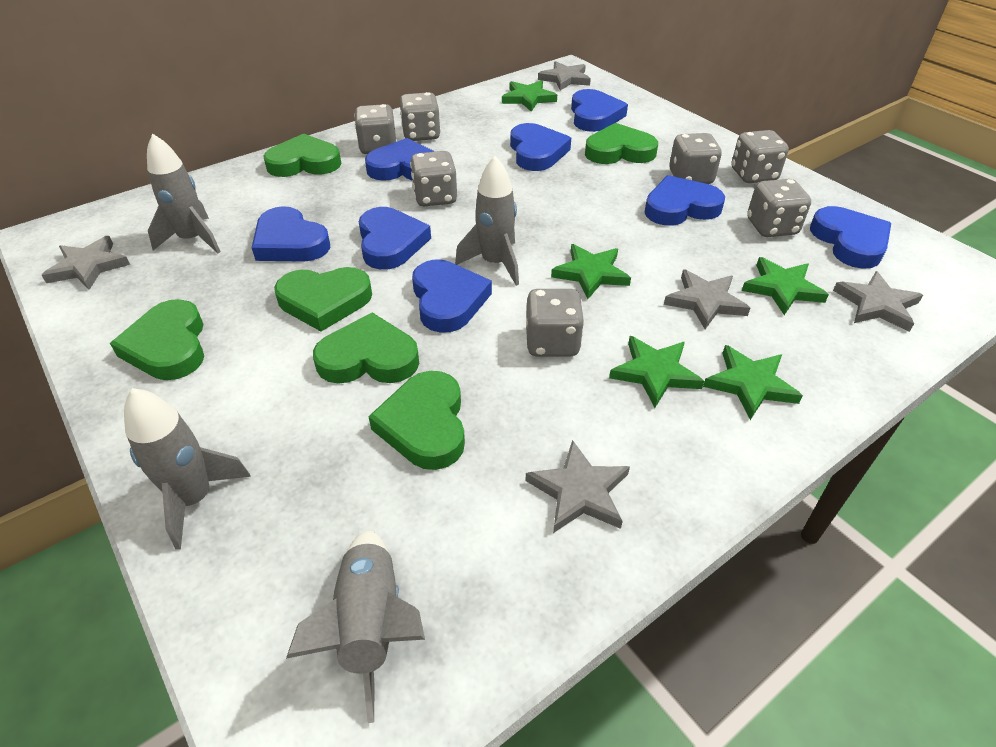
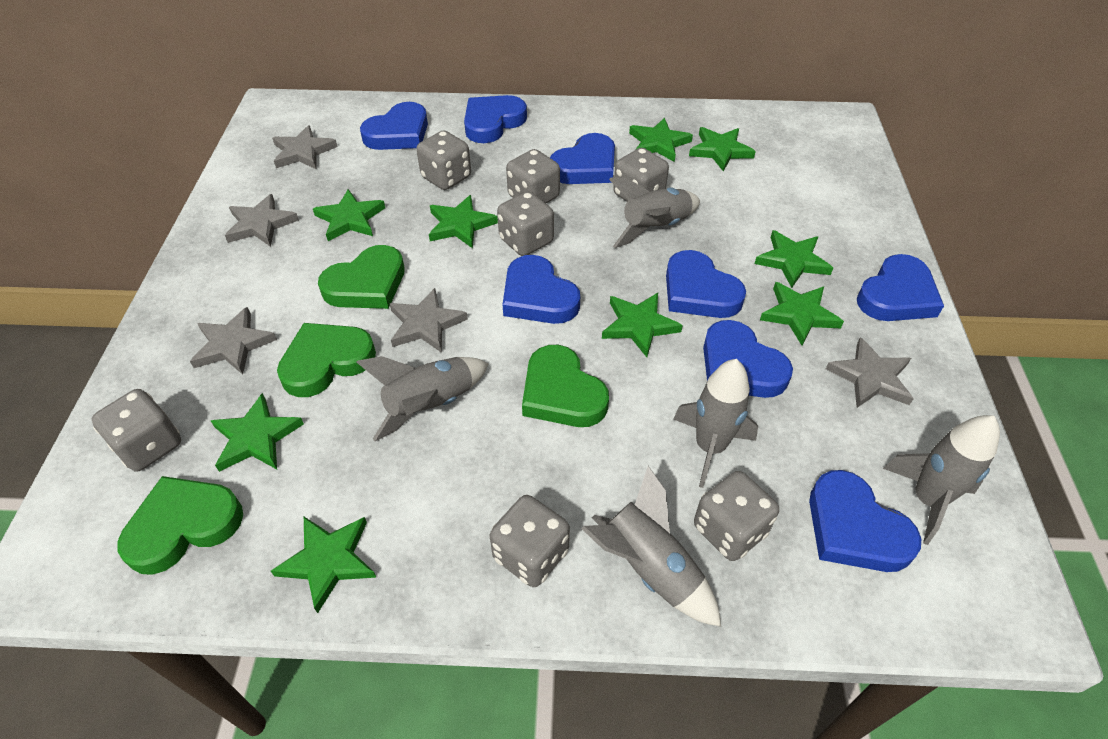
green heart: 6 -> 4
green star: 5 -> 9
grey rocket: 4 -> 5

